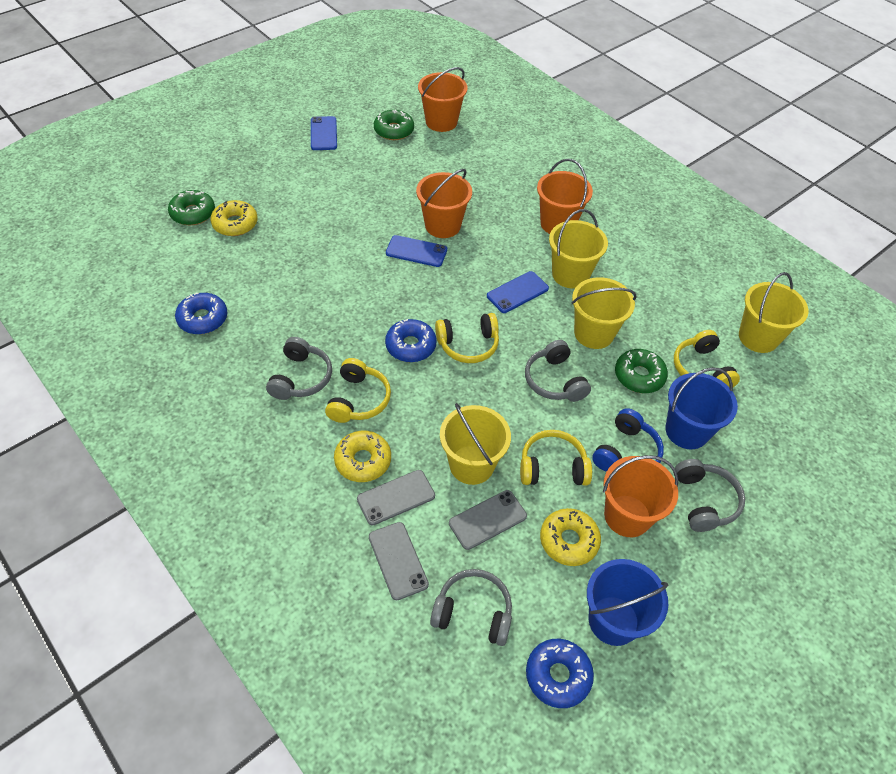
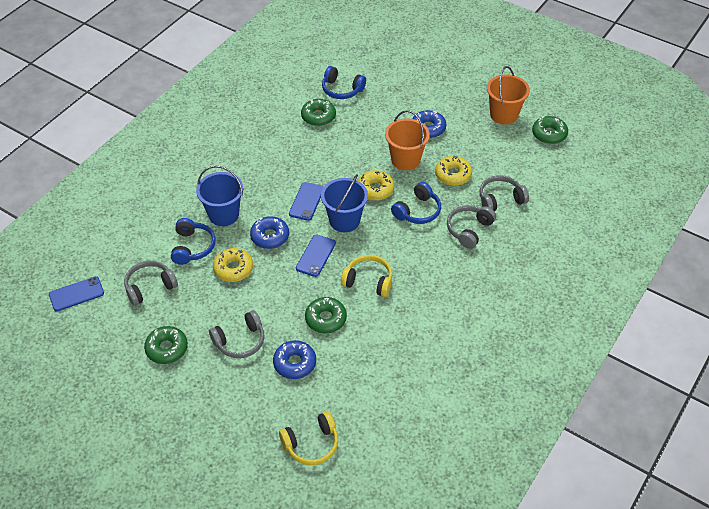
blue headphones: 1 -> 3
green donut: 3 -> 4
grey phone: 3 -> 0
orange bucket: 4 -> 2
yellow bucket: 4 -> 0
yellow headphones: 4 -> 2

